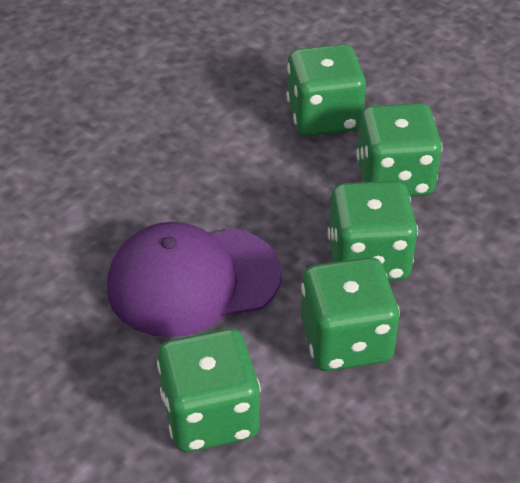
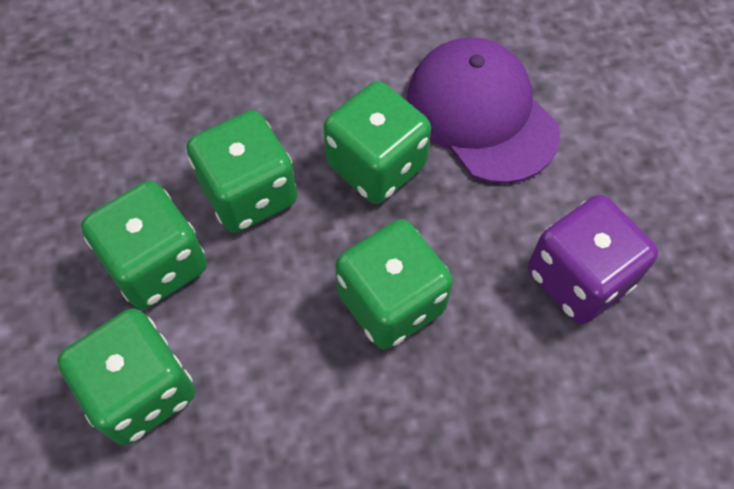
purple dice: 0 -> 1

